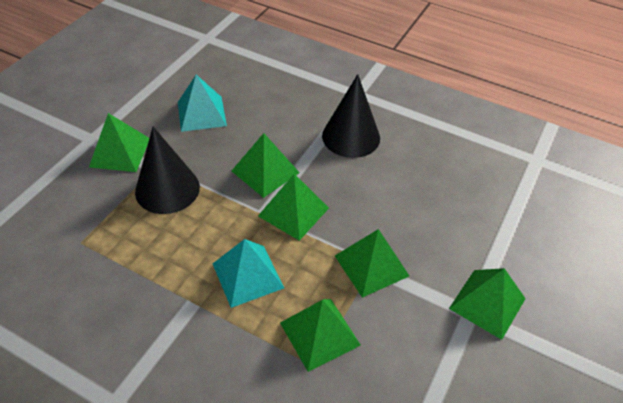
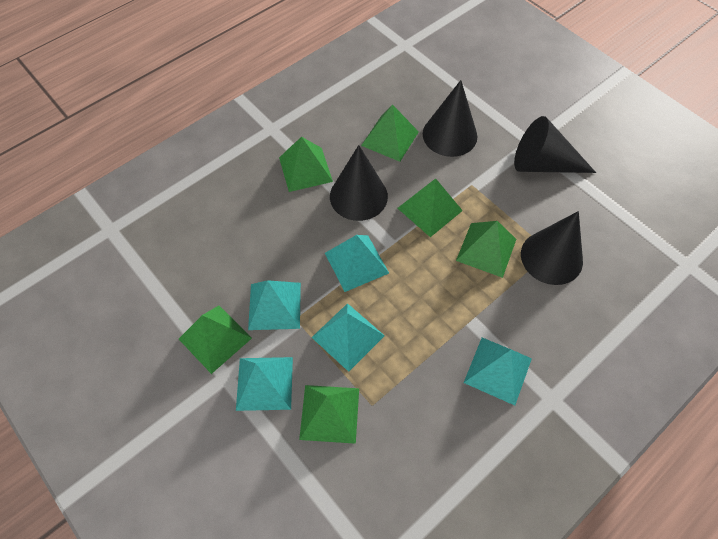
black cone: 2 -> 4
turquoise pyramid: 2 -> 5

